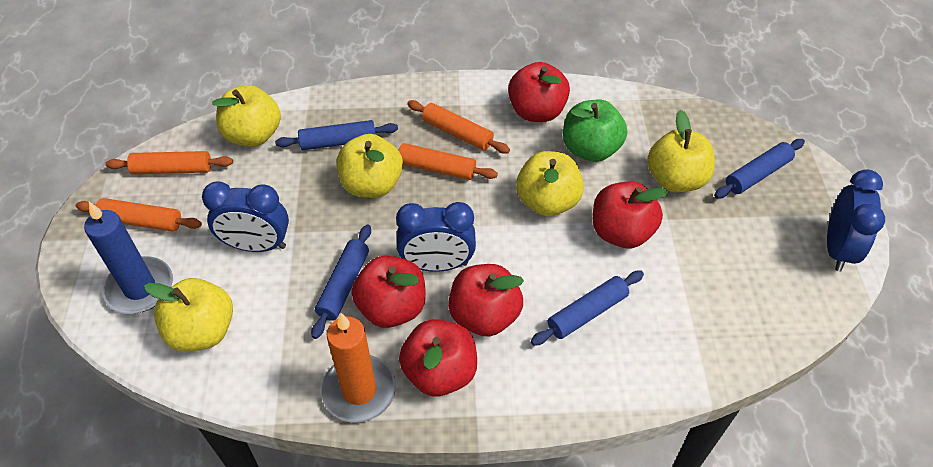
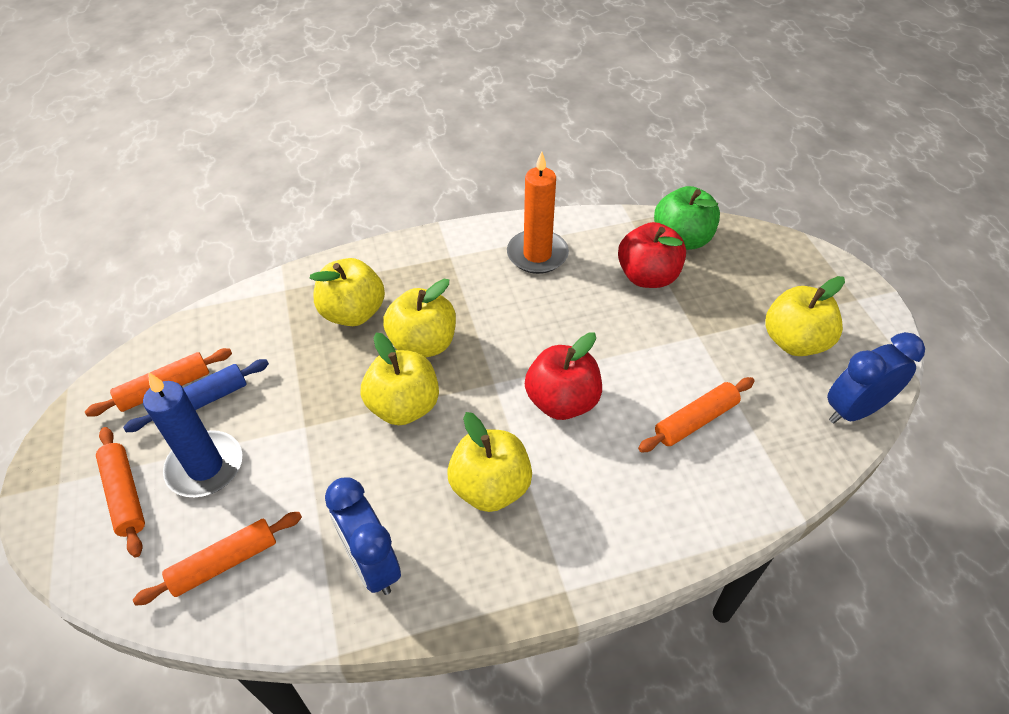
blue clock: 3 -> 2
blue rolling pin: 4 -> 1
red apple: 5 -> 2

